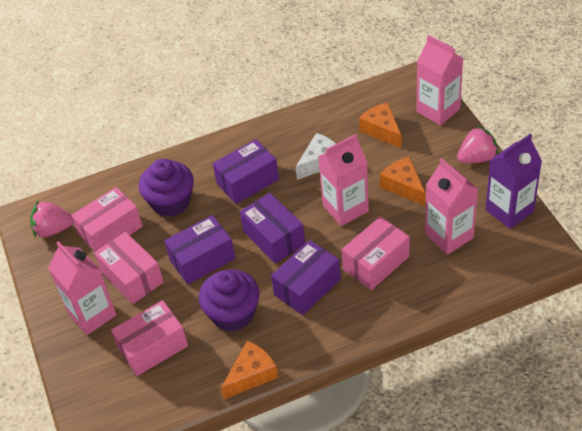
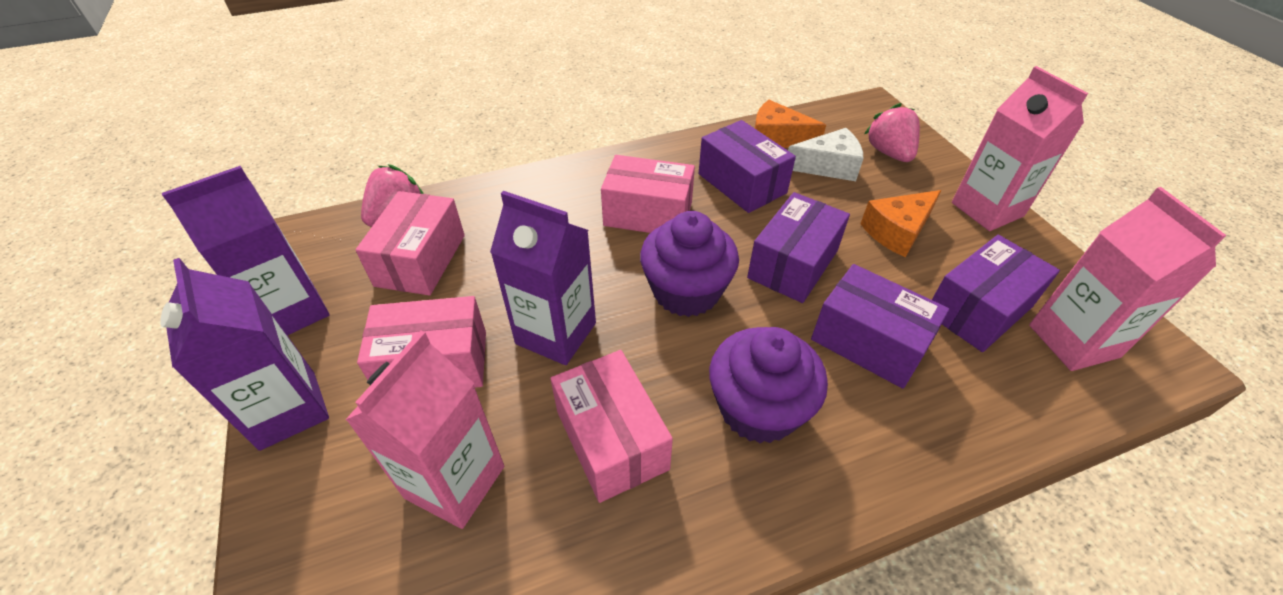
orange cheese: 3 -> 2
pink carton: 4 -> 3
purple carton: 1 -> 3

